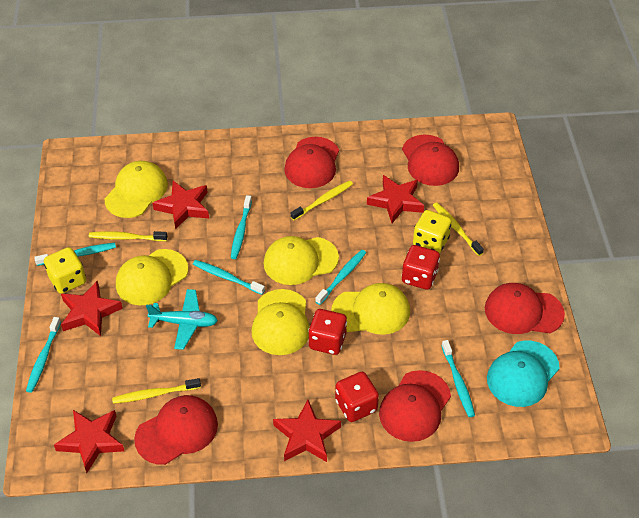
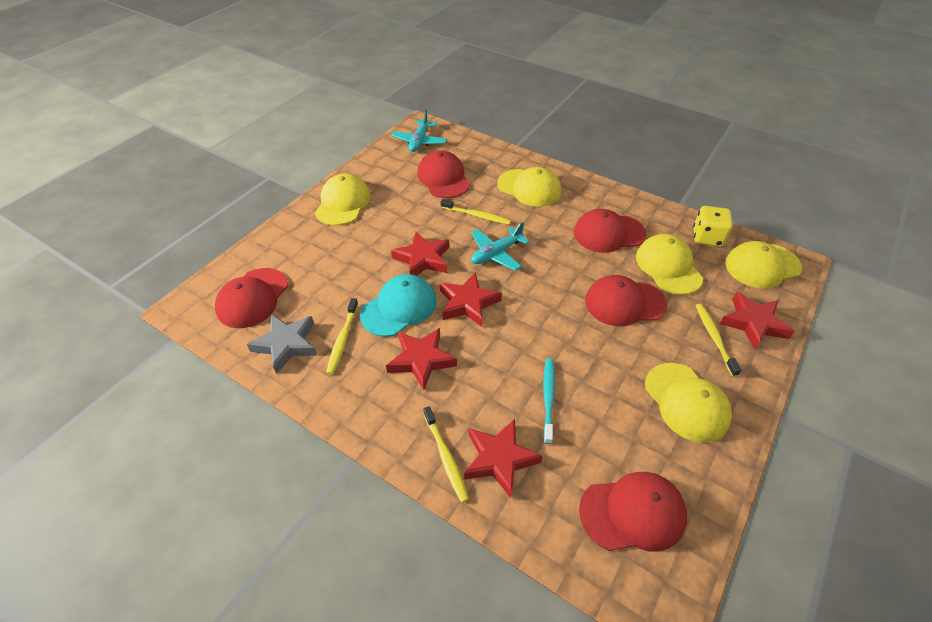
grey star: 0 -> 1
red dice: 3 -> 0
turquoise plane: 1 -> 2
turquoise toothbrush: 6 -> 1
yellow dice: 2 -> 1

